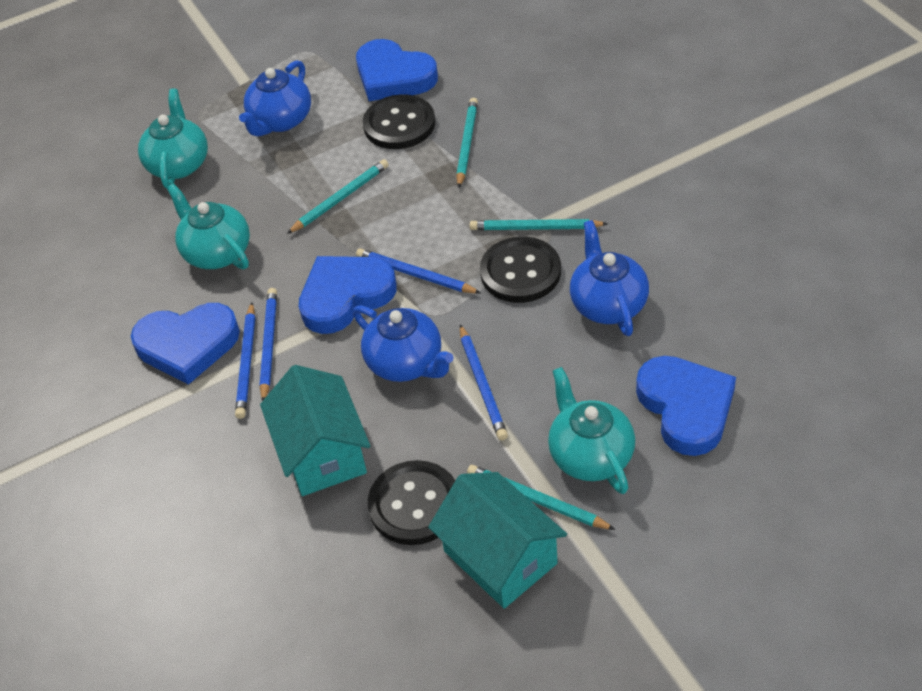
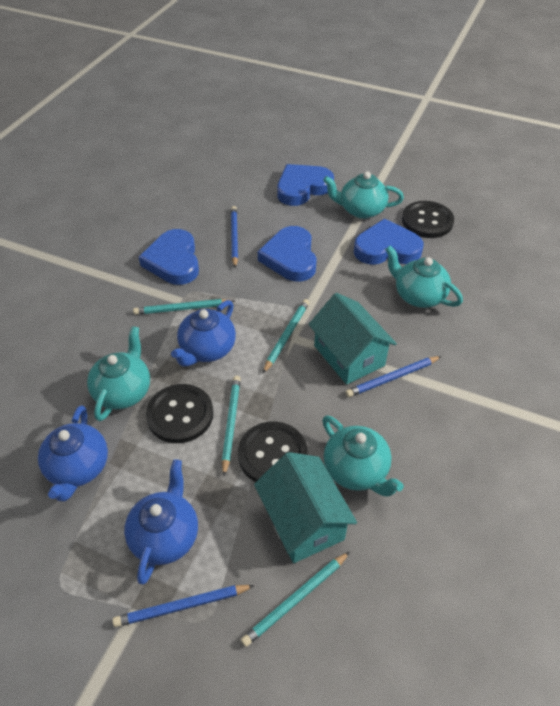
blue pencil: 4 -> 3
turquoise teapot: 3 -> 4

